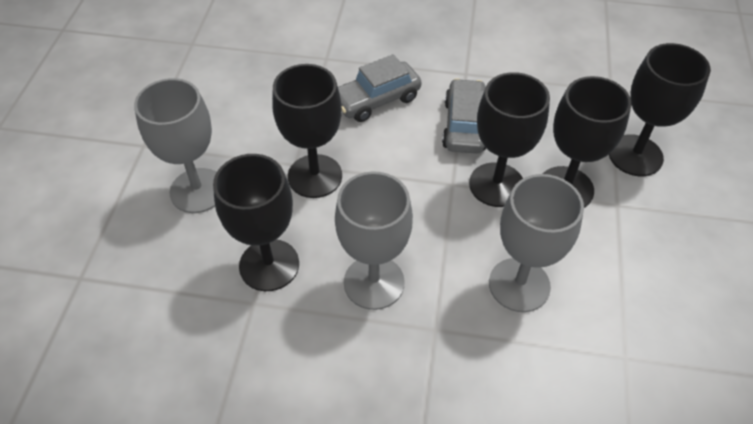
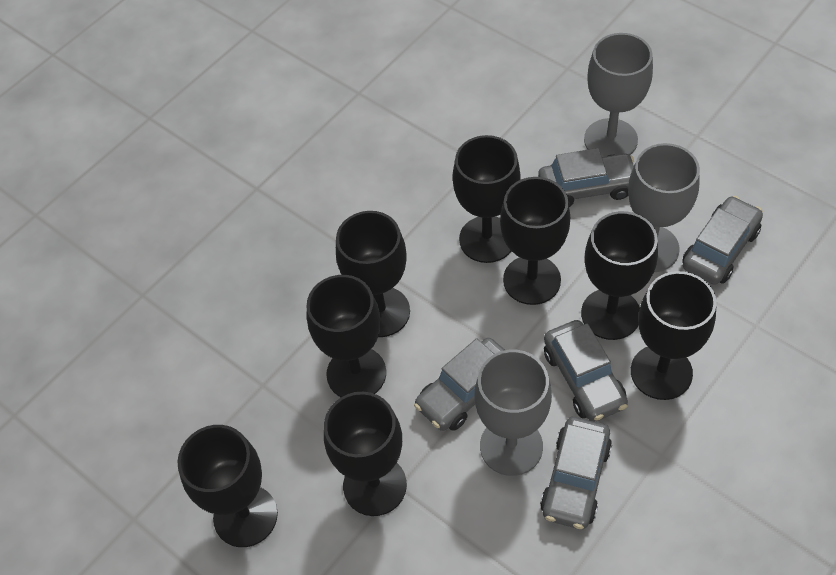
black goblet: 5 -> 8
grey car: 2 -> 5

